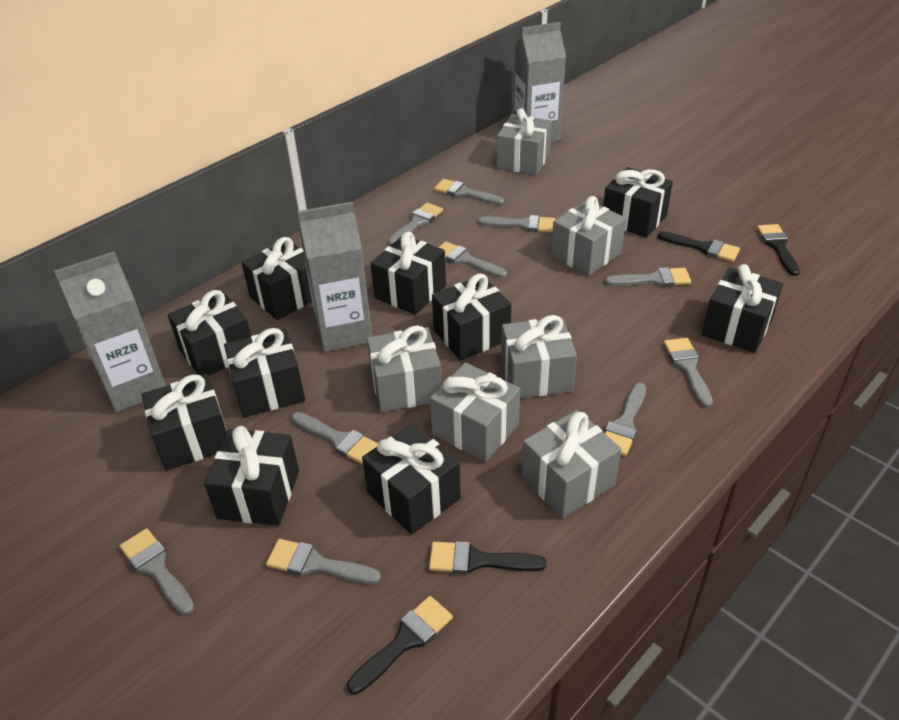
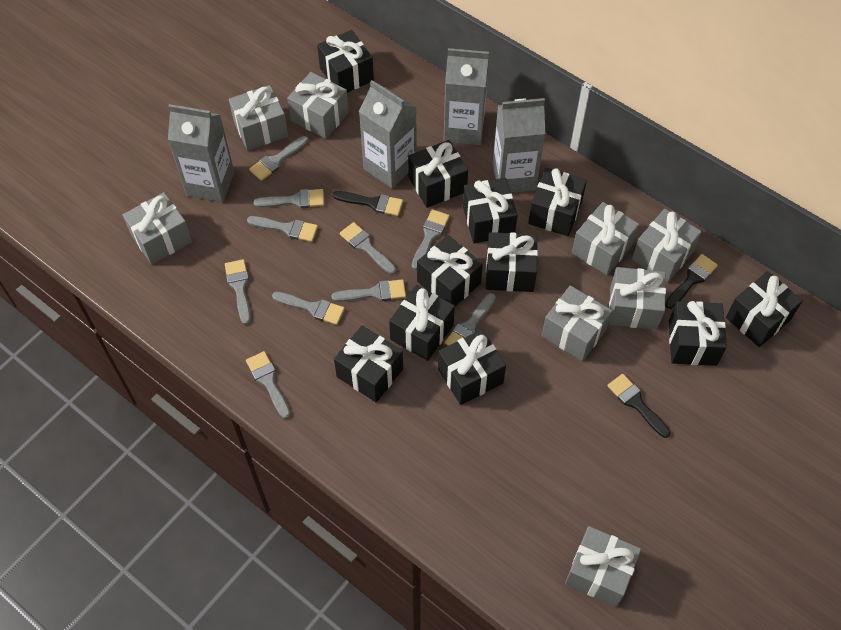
black brush: 4 -> 3
black gift: 10 -> 11
grey carton: 3 -> 4
grey gift: 6 -> 8

